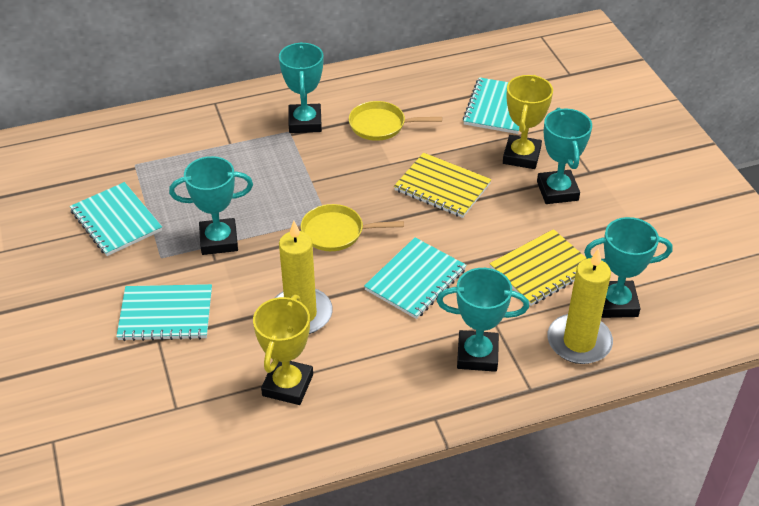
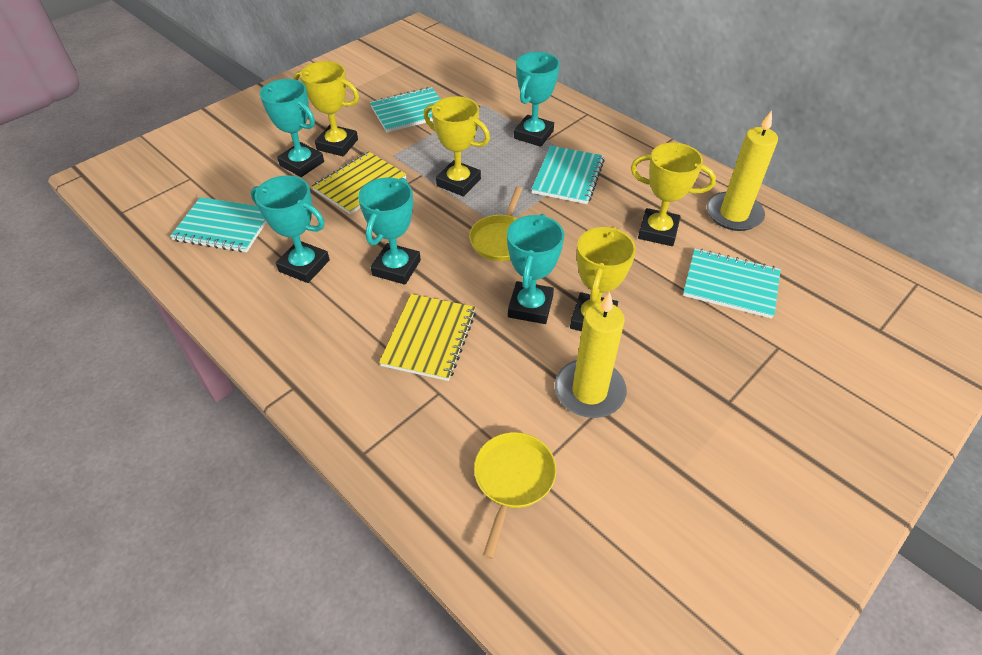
yellow trophy: 2 -> 4

